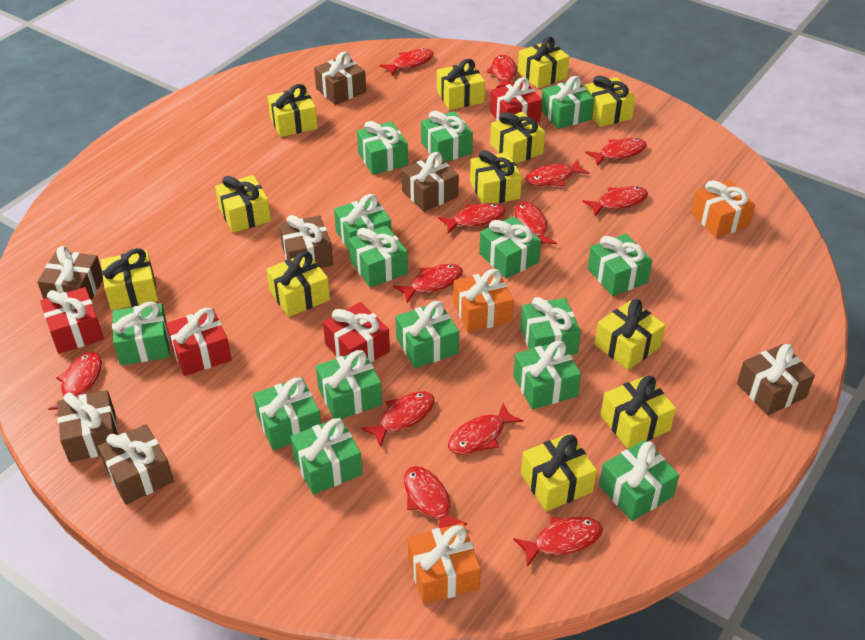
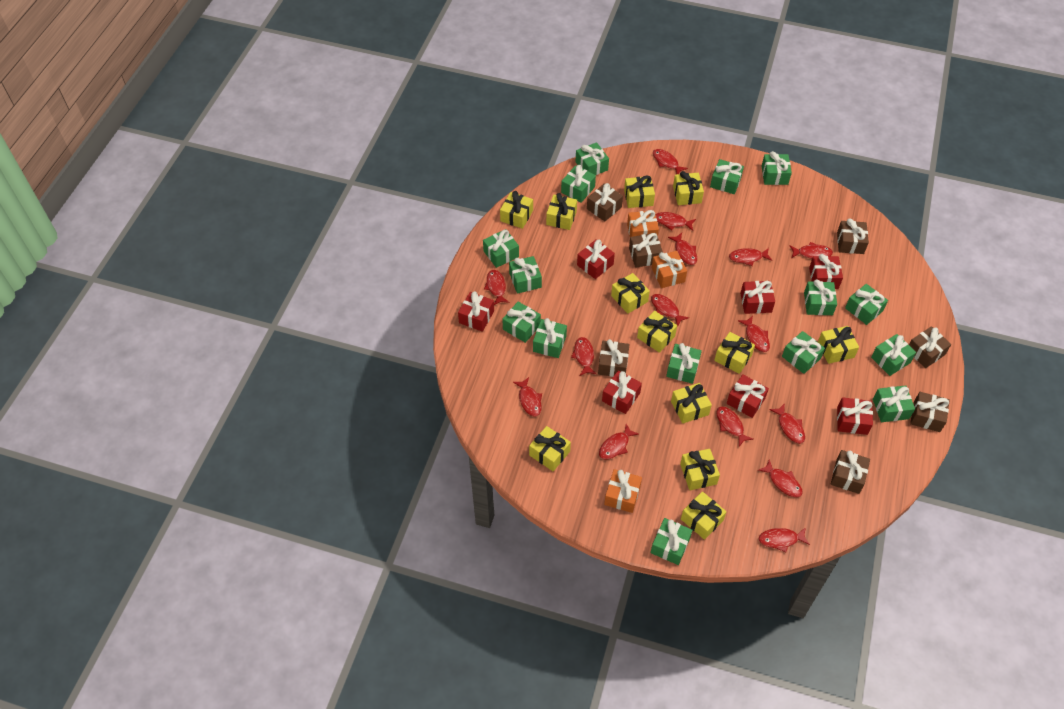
red fish: 13 -> 15
red gift: 4 -> 7

